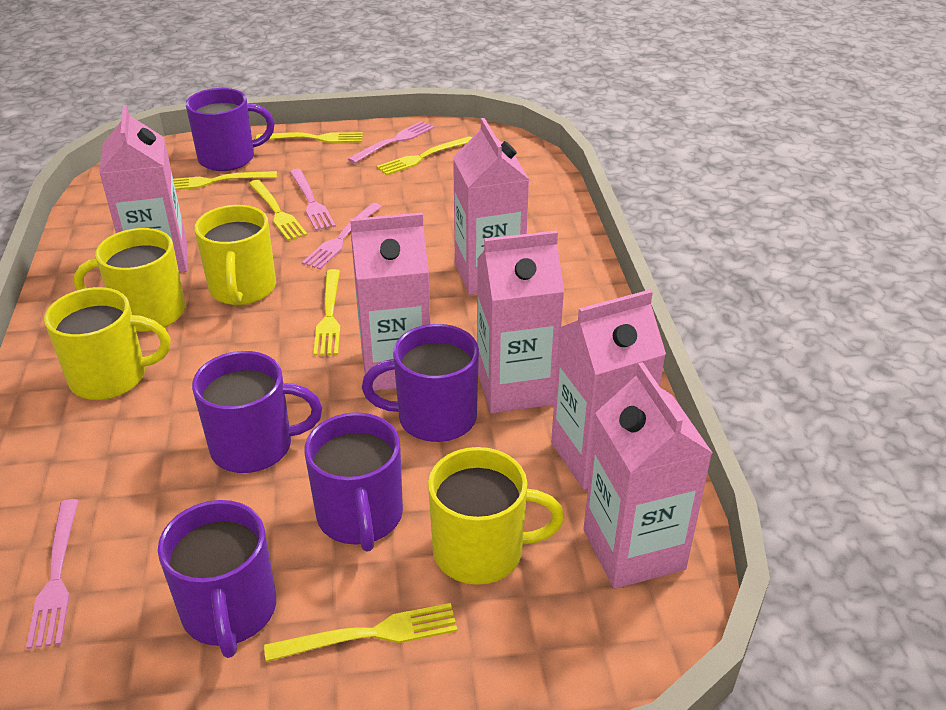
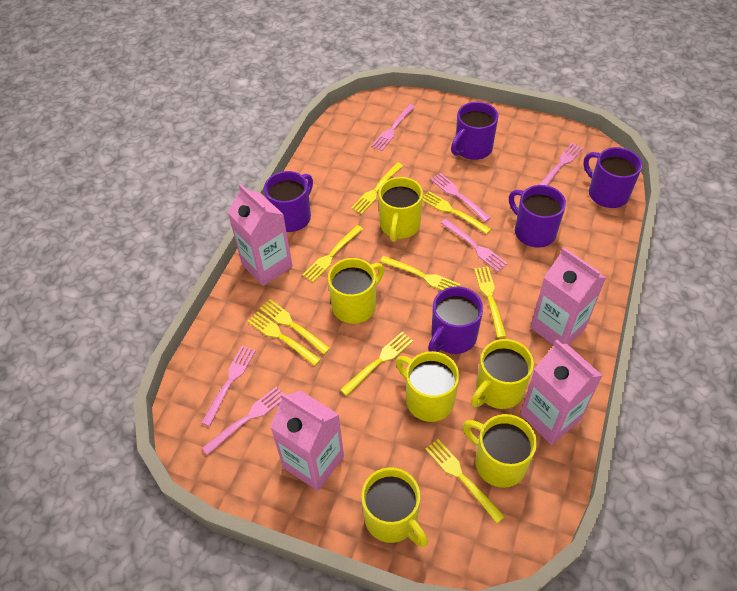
pink carton: 6 -> 4
pink fork: 4 -> 6
yellow fork: 6 -> 9
yellow mug: 4 -> 6

